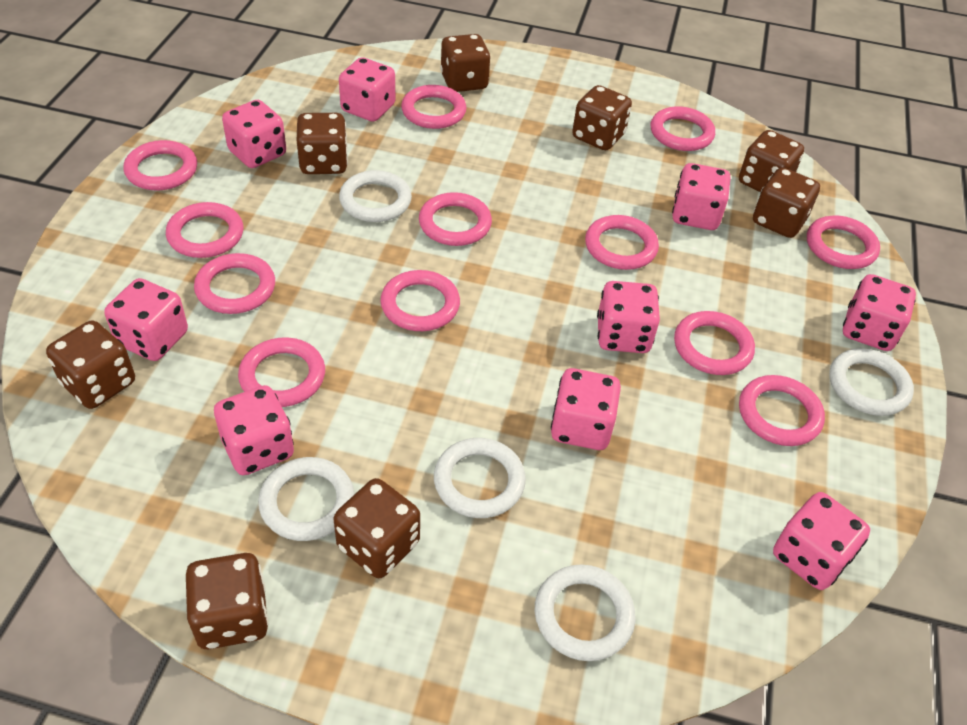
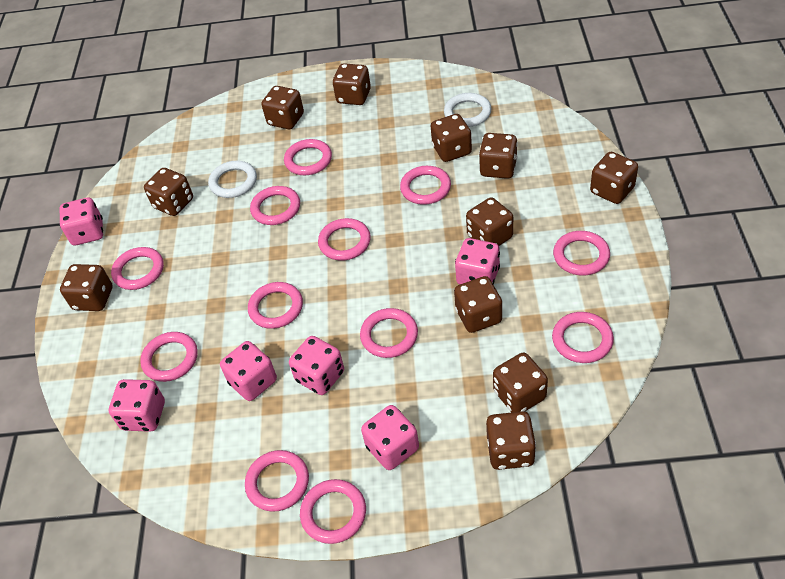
brown dice: 8 -> 11
pink dice: 9 -> 6
white ring: 5 -> 2

